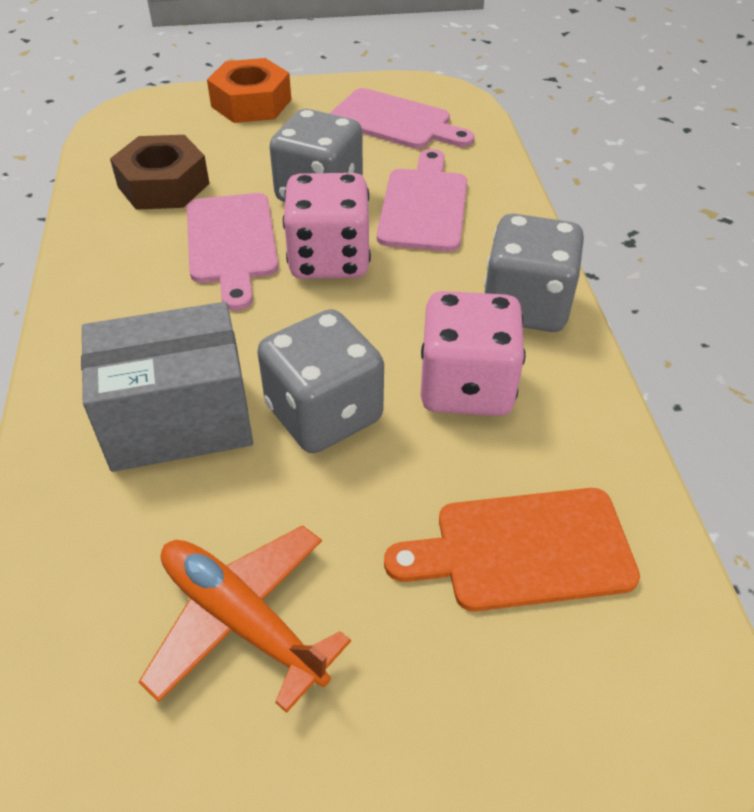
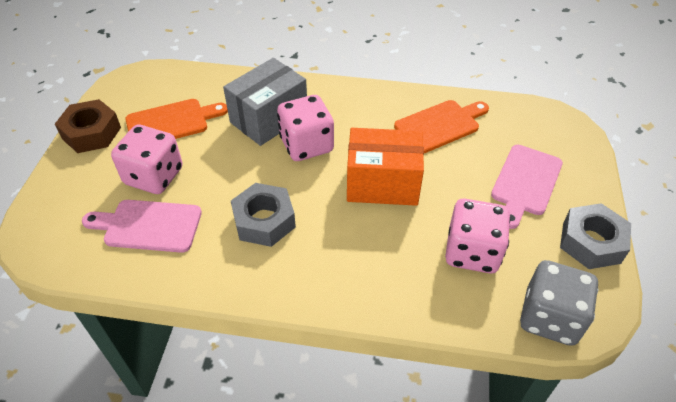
grey dice: 3 -> 1
grey nut: 0 -> 2
orange box: 0 -> 1
orange cutting board: 1 -> 2
orange nut: 1 -> 0
orange plane: 1 -> 0
pink cutting board: 3 -> 2
pink dice: 2 -> 3

